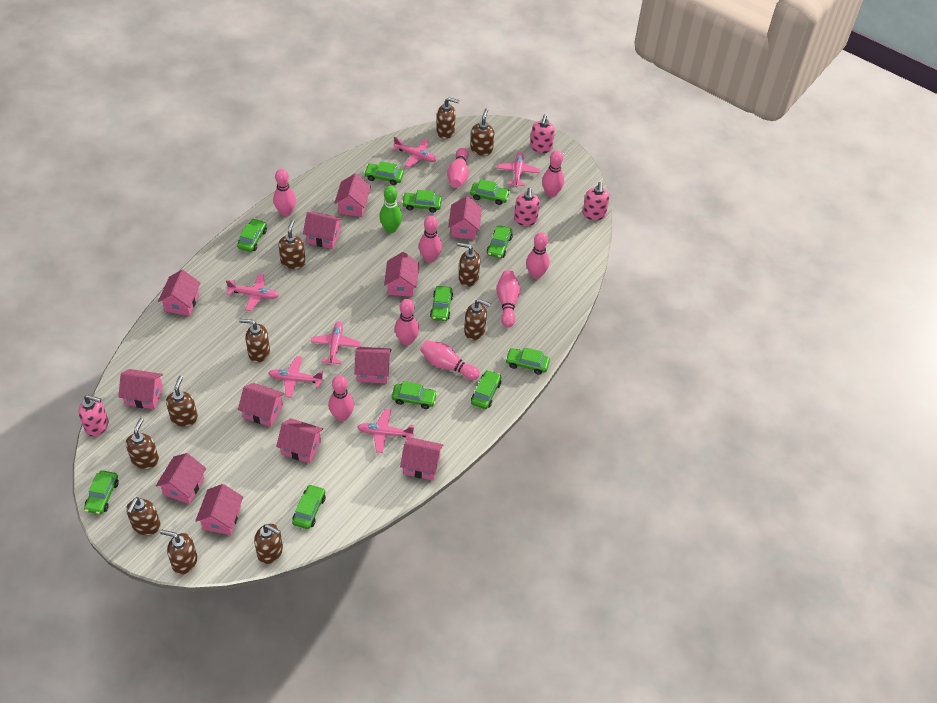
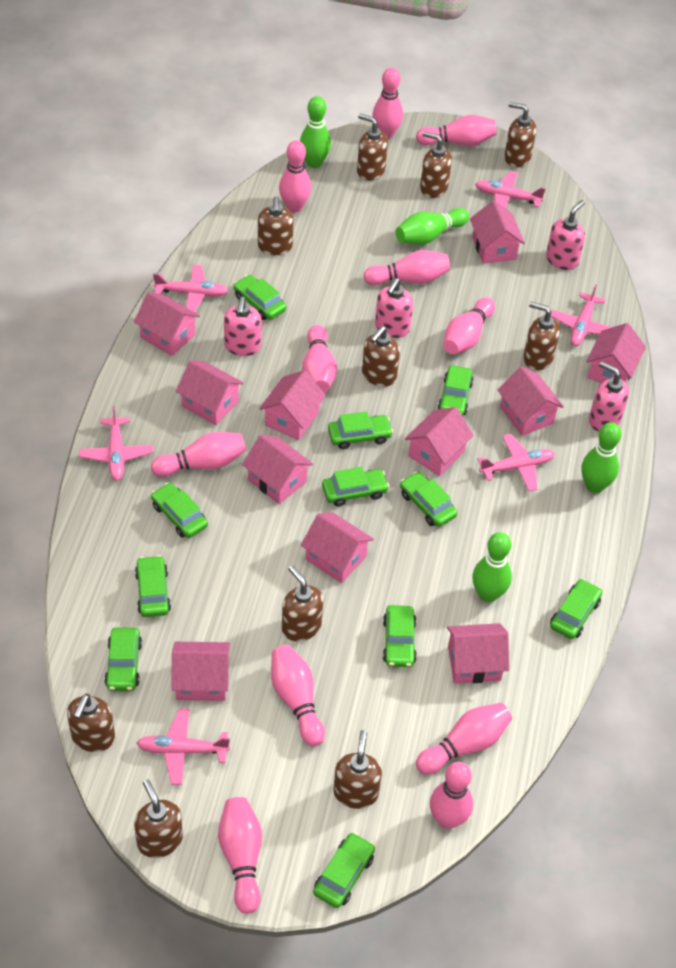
brown soap dispenser: 11 -> 10
green bowling pin: 1 -> 4
pink bowling pin: 9 -> 11
pink house: 12 -> 11

